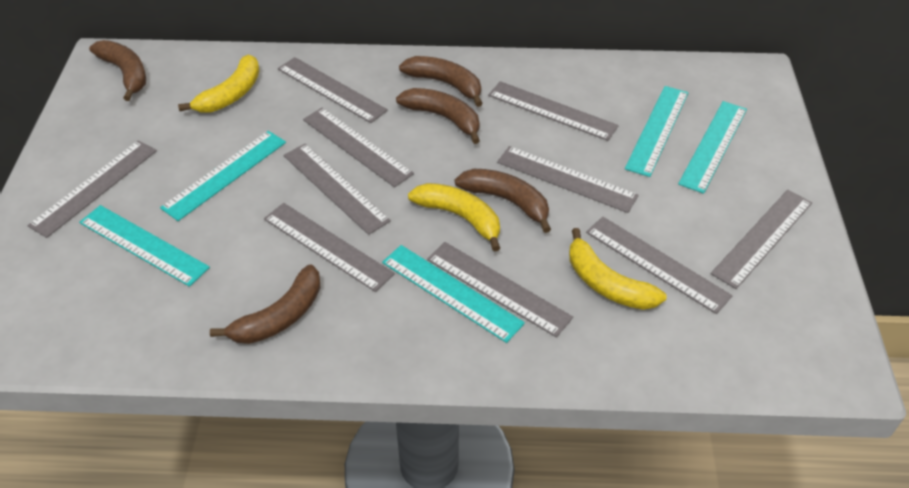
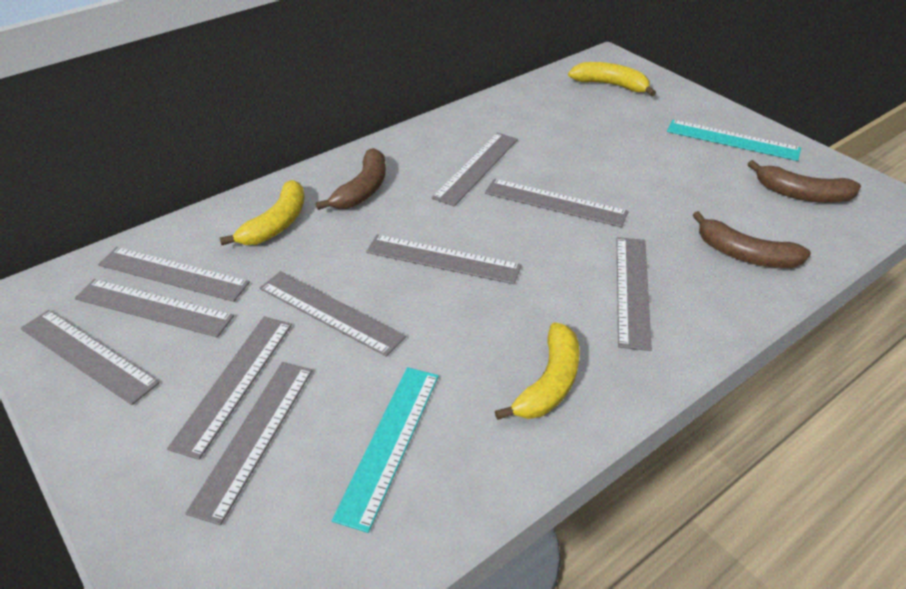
brown banana: 5 -> 3
turquoise ruler: 5 -> 2

